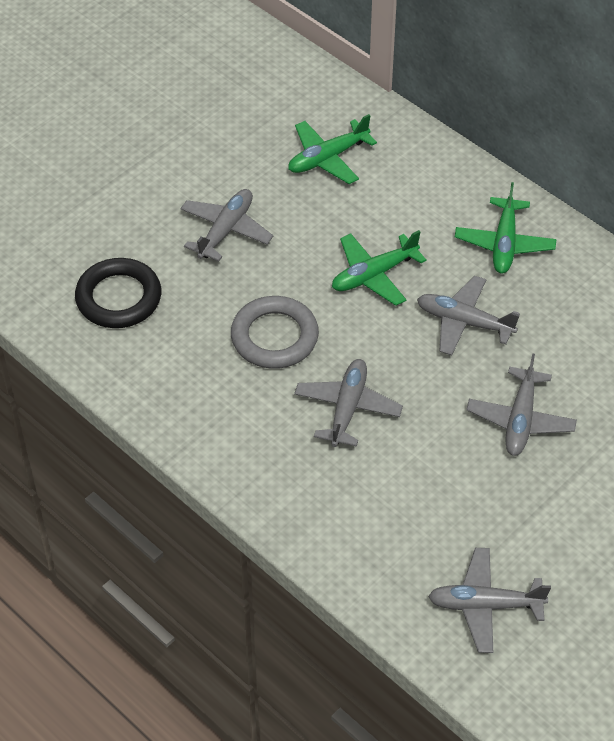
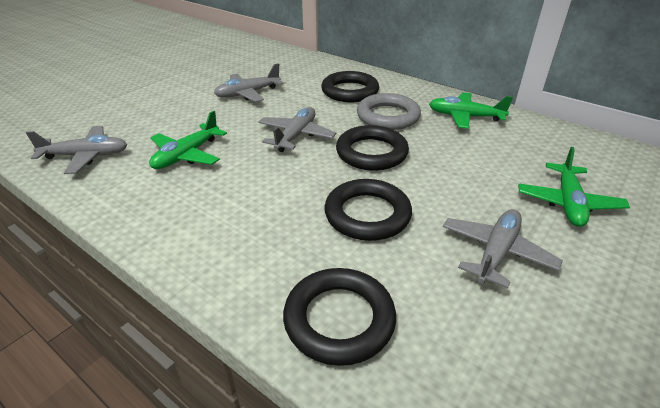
black ring: 1 -> 4
grey plane: 5 -> 4

